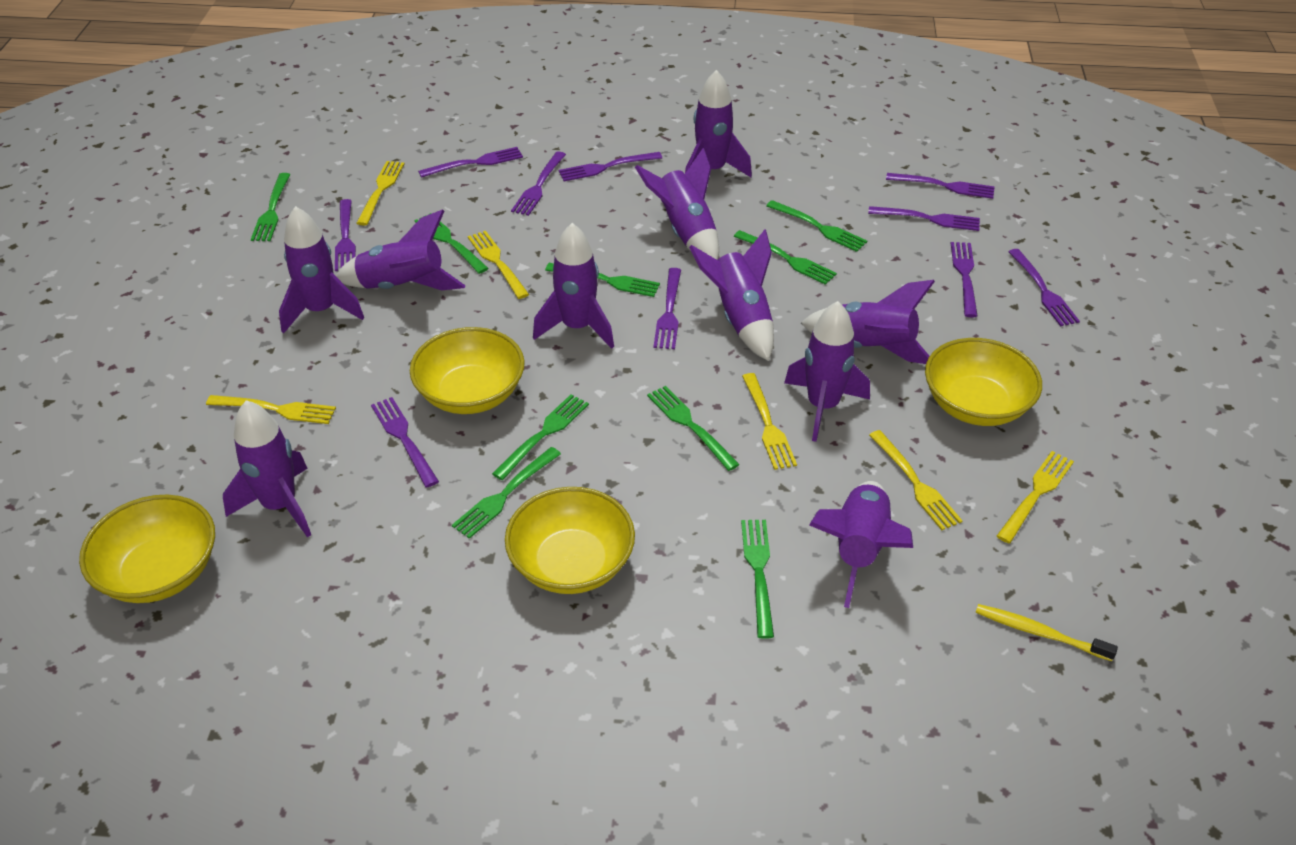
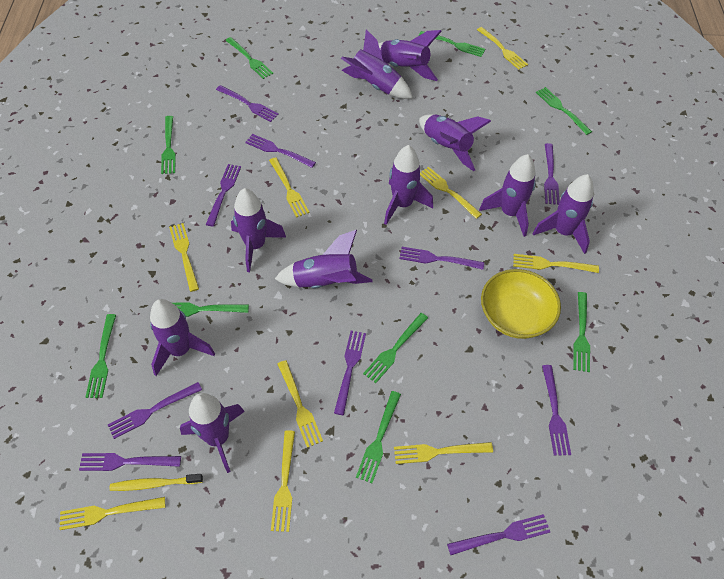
yellow bowl: 4 -> 1
yellow fork: 6 -> 9

